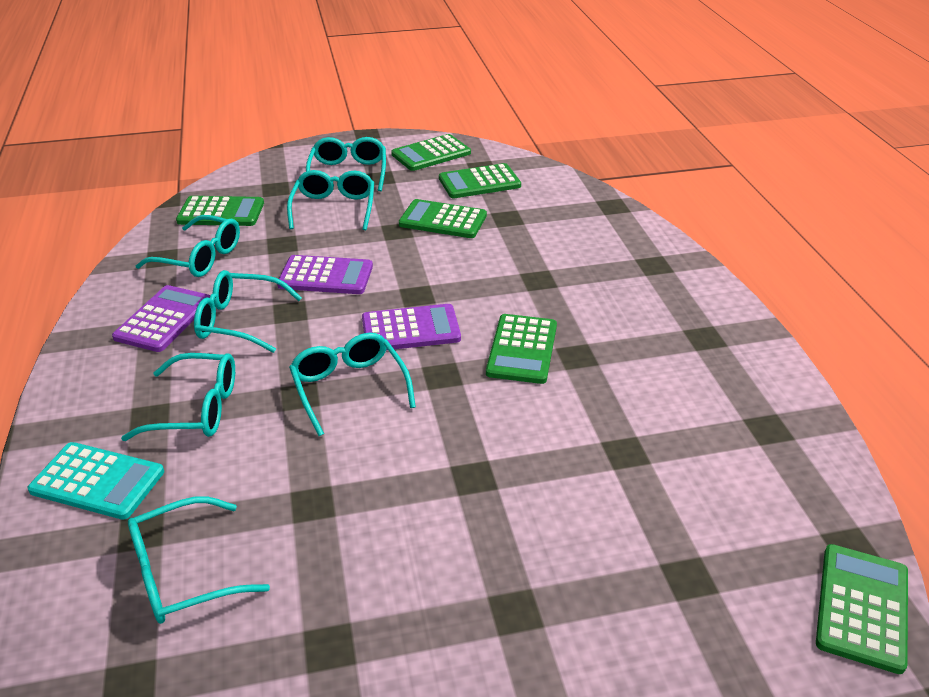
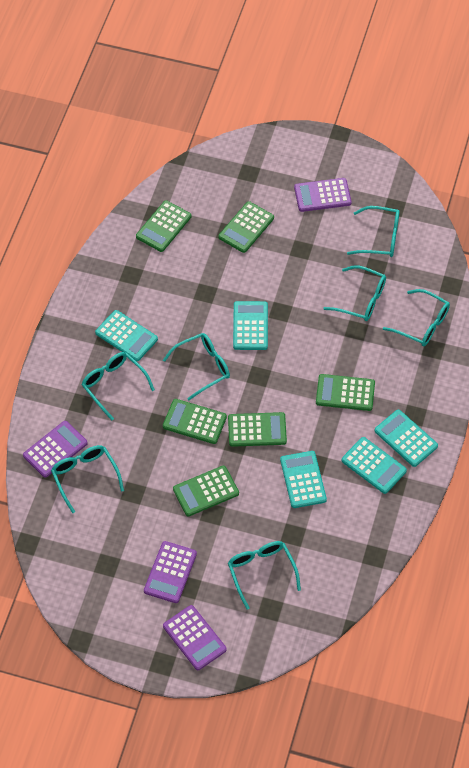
purple calculator: 3 -> 4
turquoise calculator: 1 -> 5

